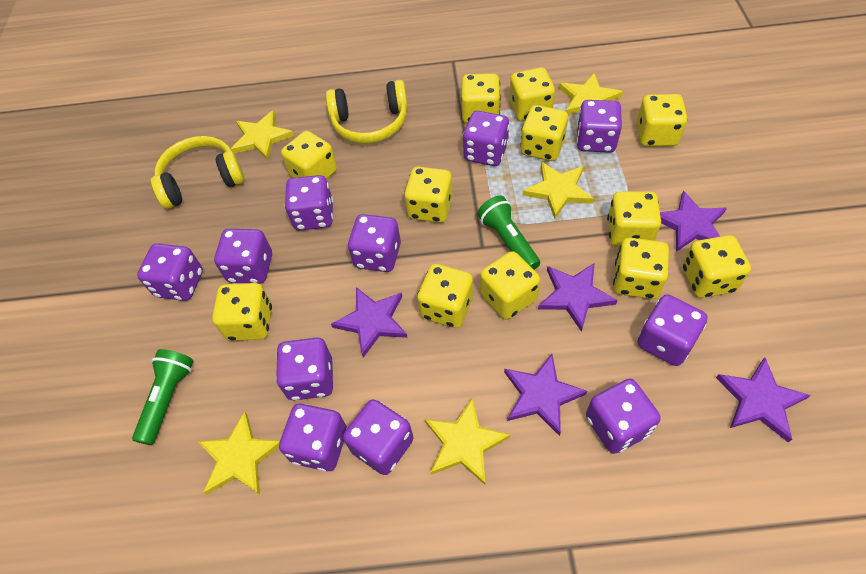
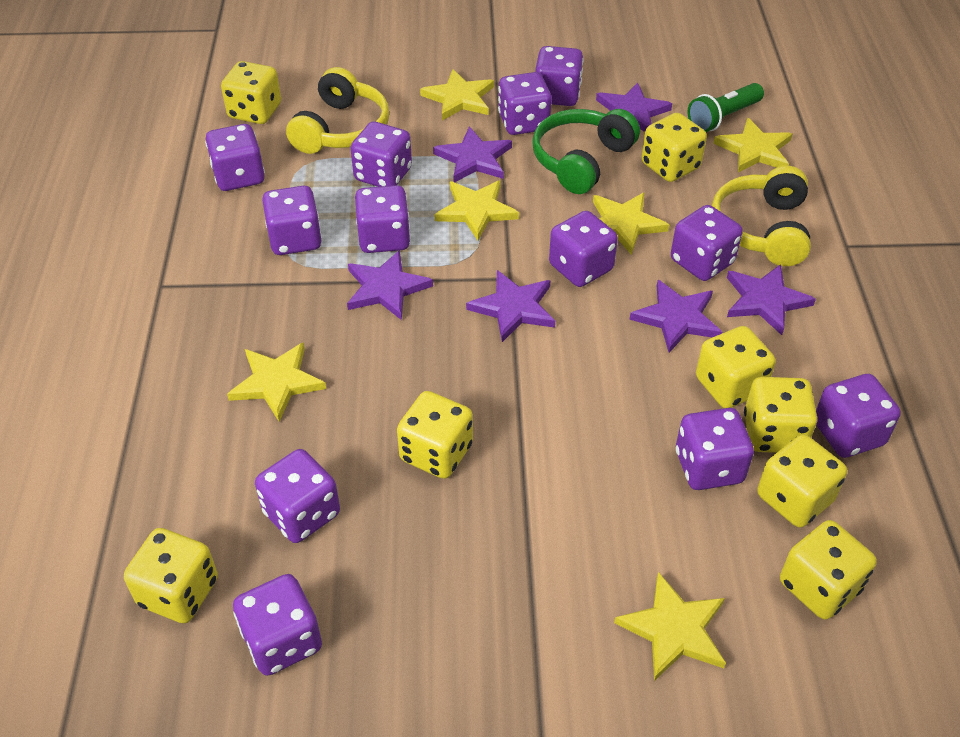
green flashlight: 2 -> 1
green headphones: 0 -> 1
purple dice: 11 -> 12
purple star: 5 -> 6
yellow dice: 12 -> 8
yellow star: 5 -> 6

